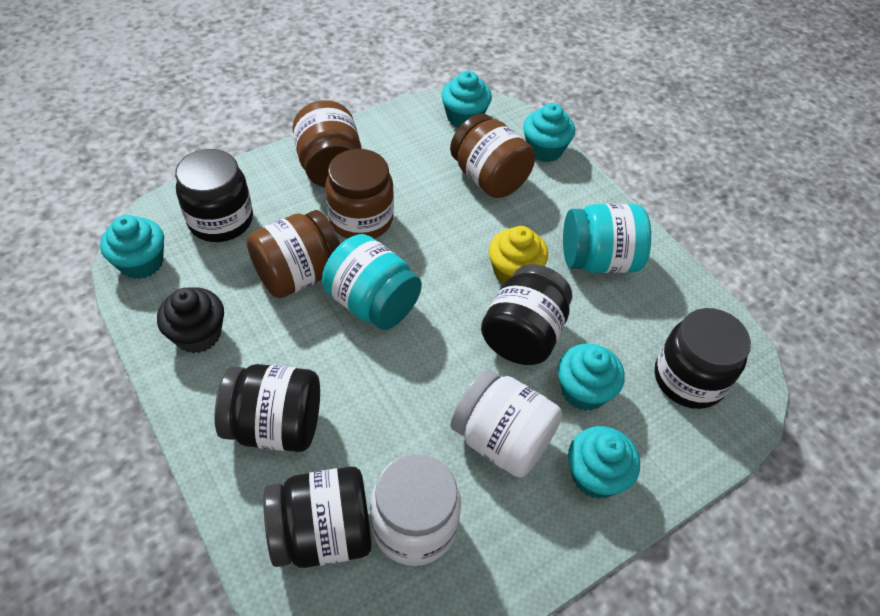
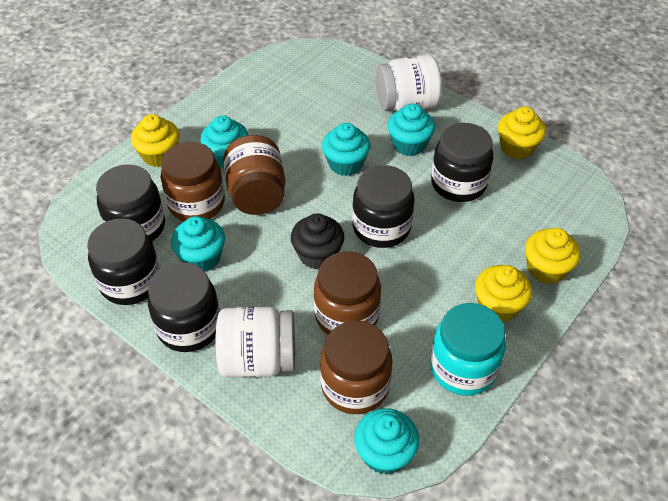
turquoise jar: 2 -> 1
yellow cupcake: 1 -> 4

